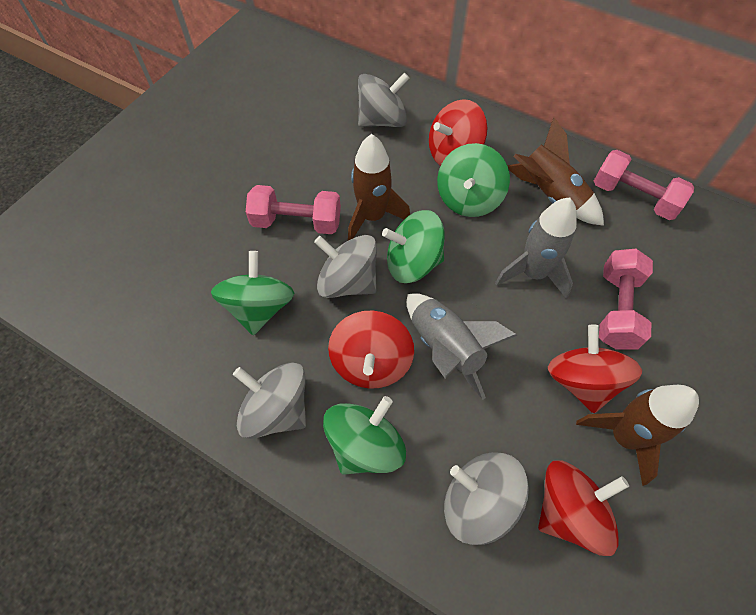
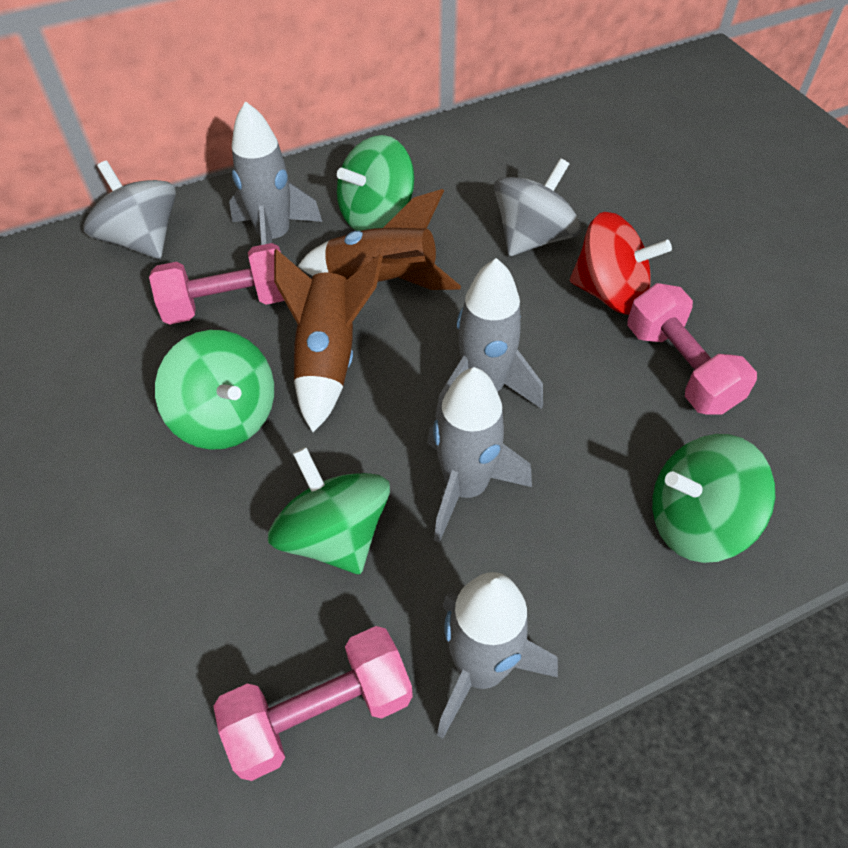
brown rocket: 3 -> 2
grey rocket: 2 -> 4
grey spinning top: 4 -> 2
red spinning top: 4 -> 1

